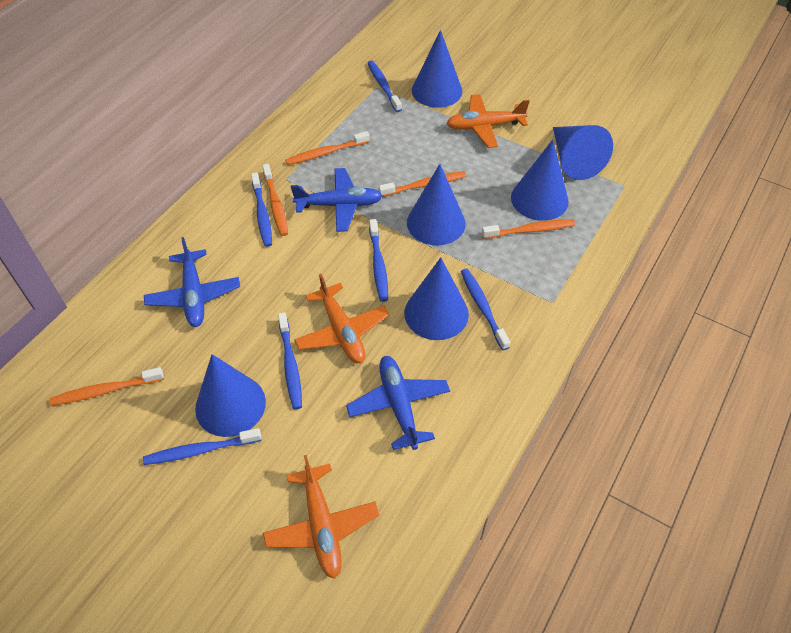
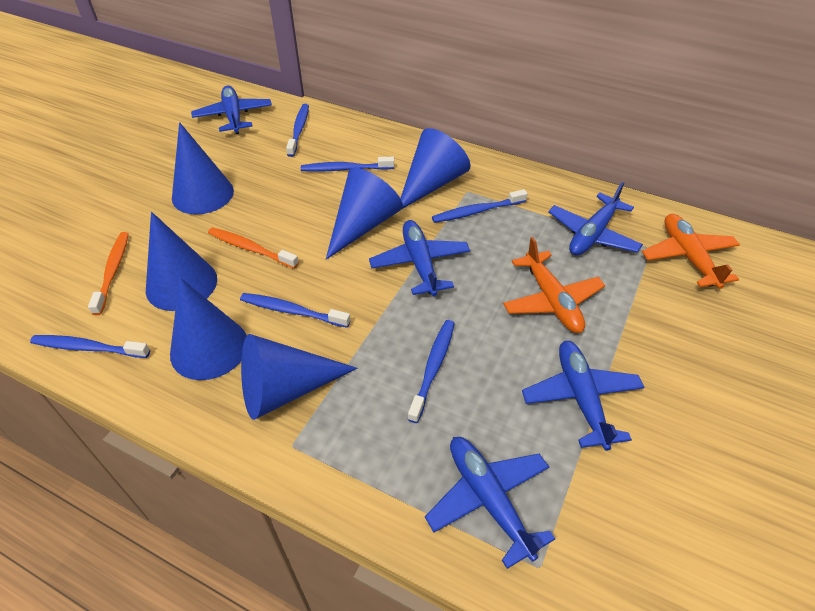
blue plane: 3 -> 5
orange plane: 3 -> 2
orange toothbrush: 5 -> 2

